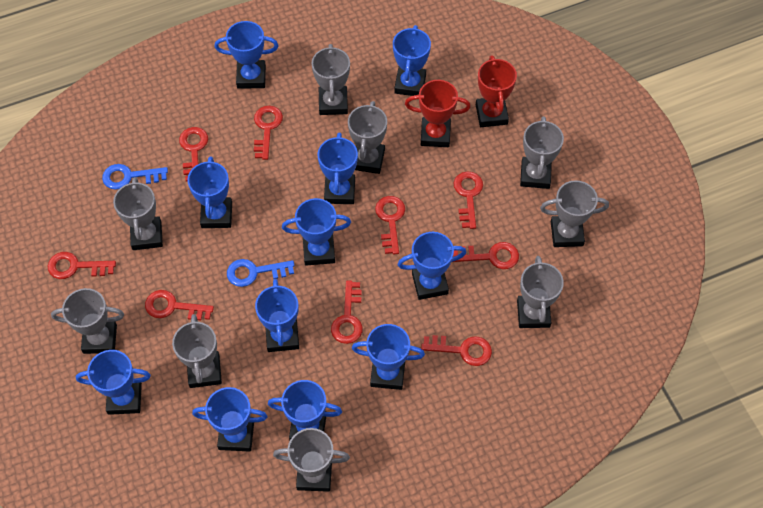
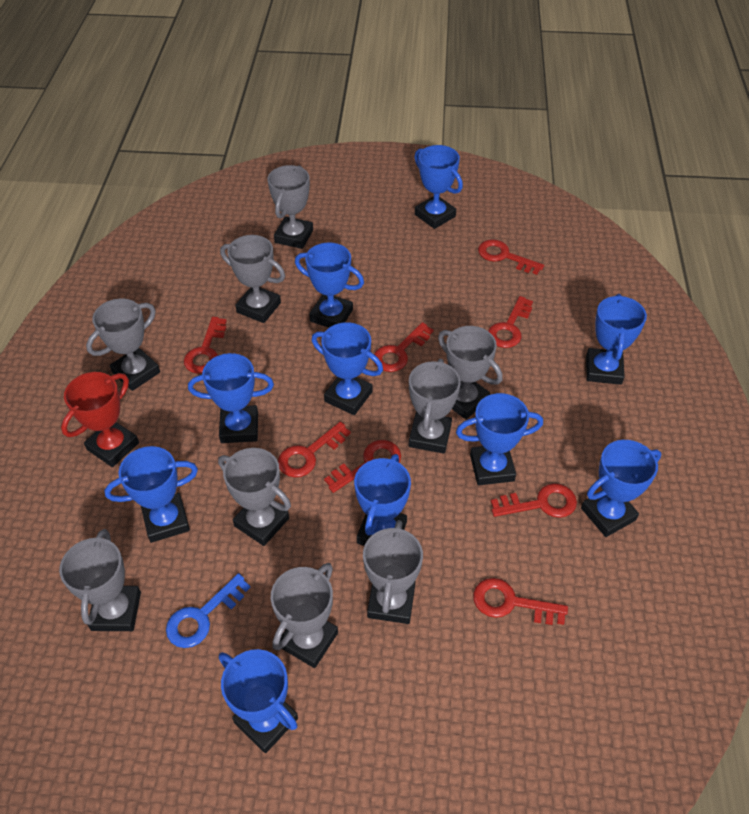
blue key: 2 -> 1
blue trophy: 11 -> 10
red key: 9 -> 8
red trophy: 2 -> 1

